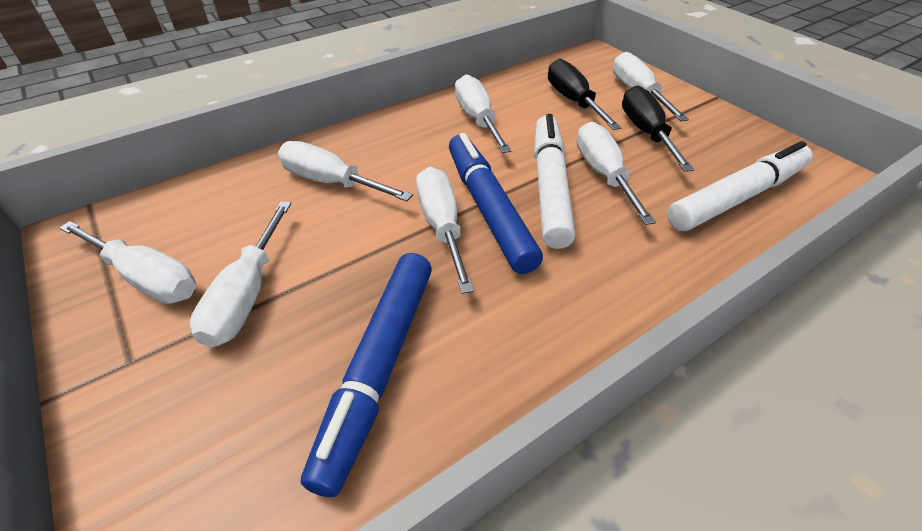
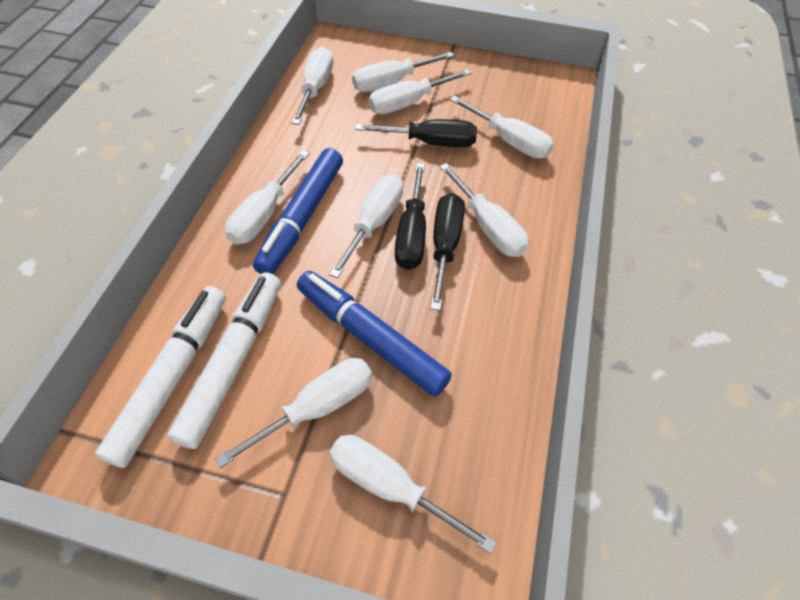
black screwdriver: 2 -> 3
white screwdriver: 7 -> 9

